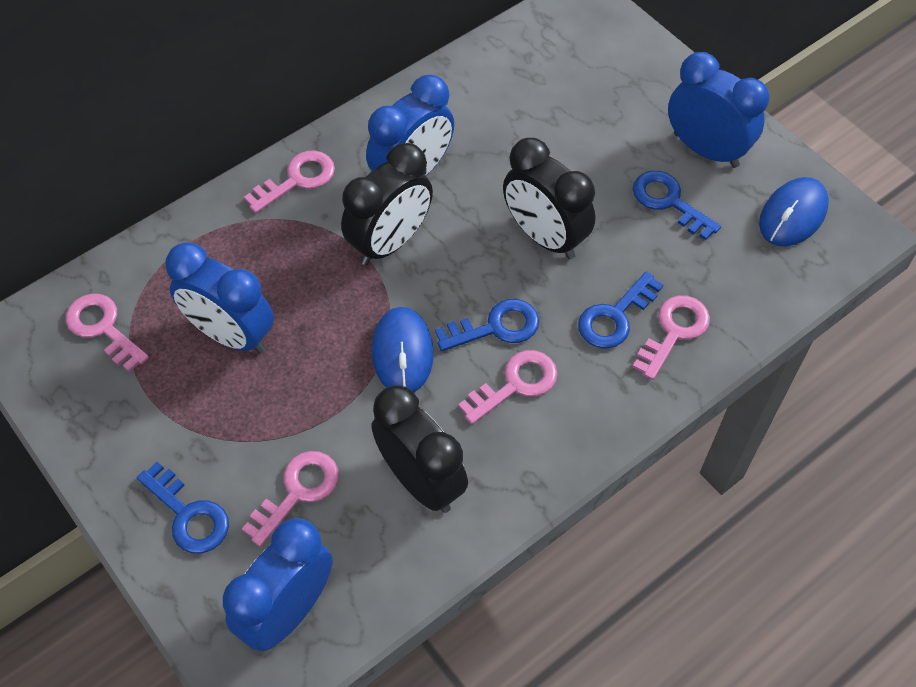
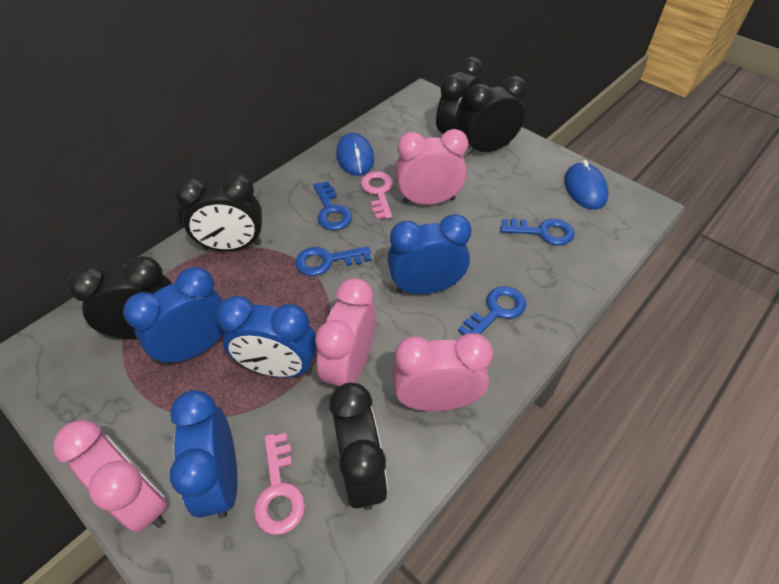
black clock: 3 -> 5
pink clock: 0 -> 4
pink key: 5 -> 2

